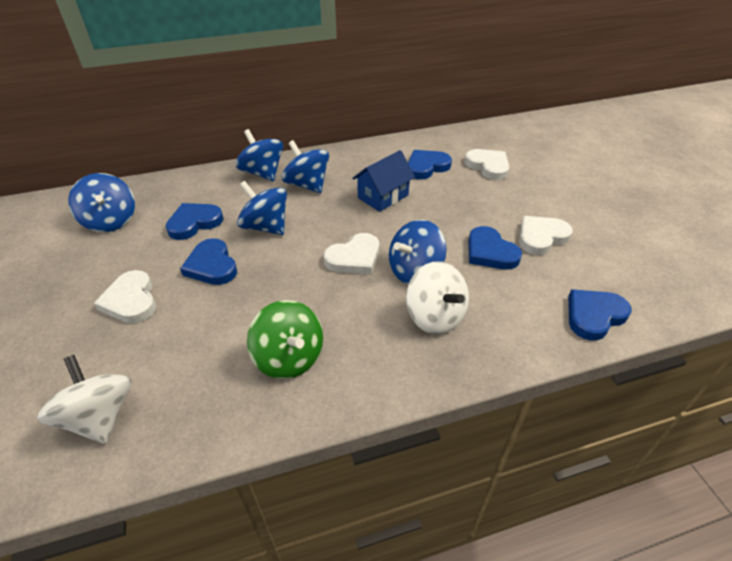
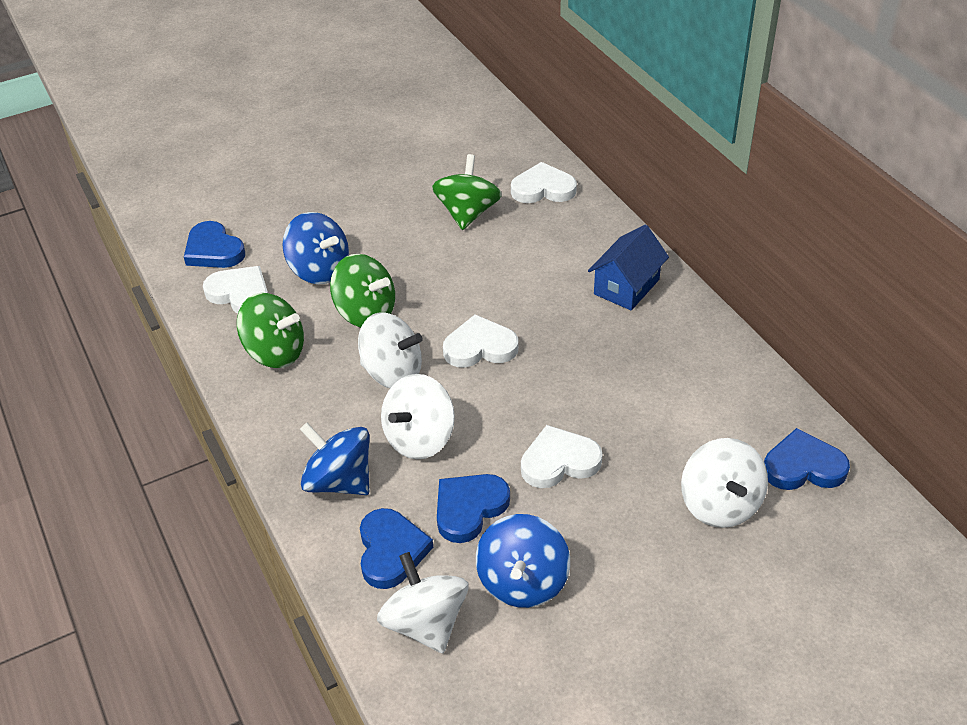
blue heart: 5 -> 4
blue spinning top: 5 -> 3
green spinning top: 1 -> 3
white spinning top: 2 -> 4

